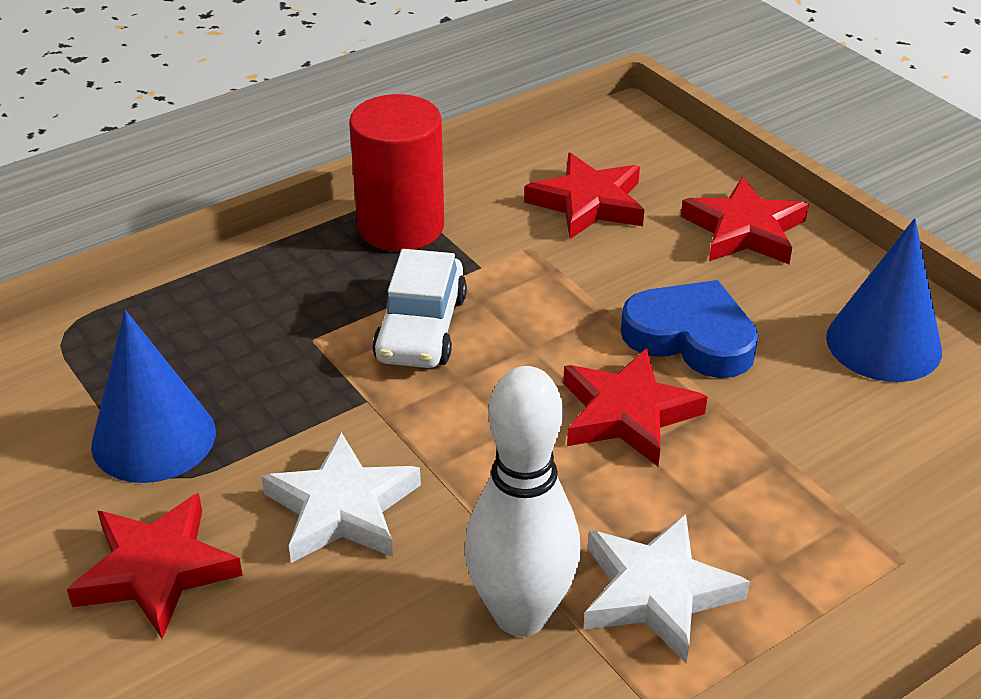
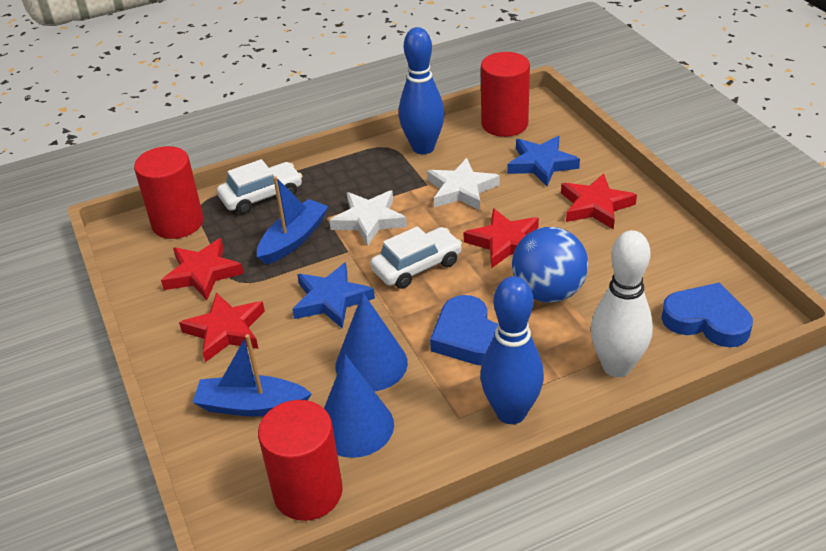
blue ball: 0 -> 1
blue boat: 0 -> 2
blue bowling pin: 0 -> 2
blue heart: 1 -> 2
blue star: 0 -> 2
red cylinder: 1 -> 3
white car: 1 -> 2

